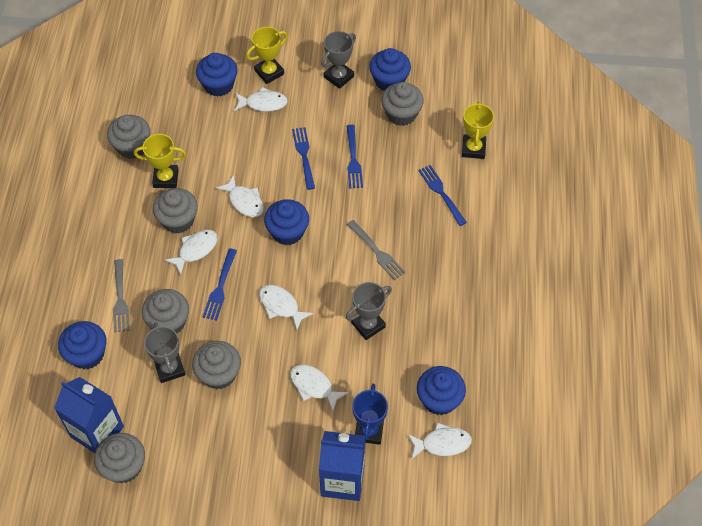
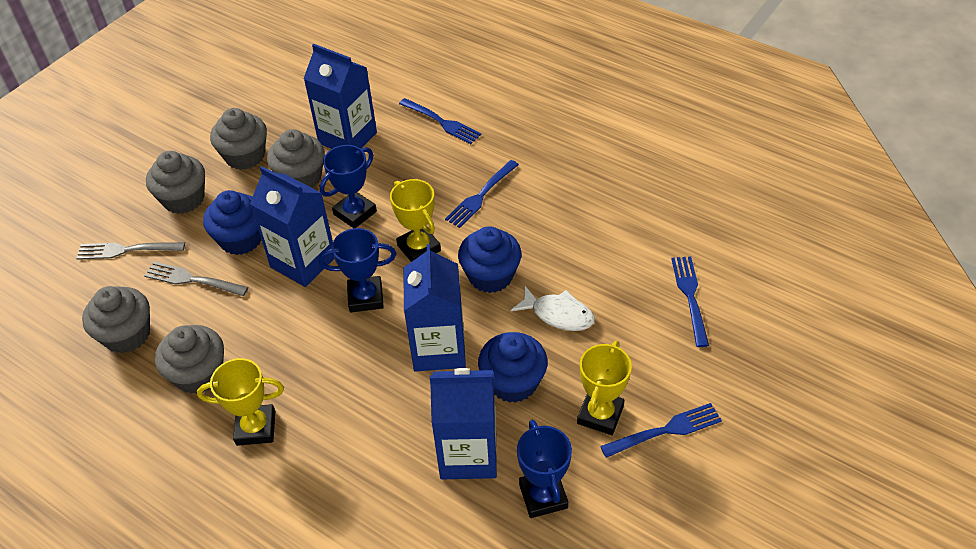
blue carton: 2 -> 4
blue cupcake: 5 -> 3
blue trophy: 1 -> 3
grey cupcake: 6 -> 5
grey trophy: 3 -> 0
white fish: 6 -> 1

